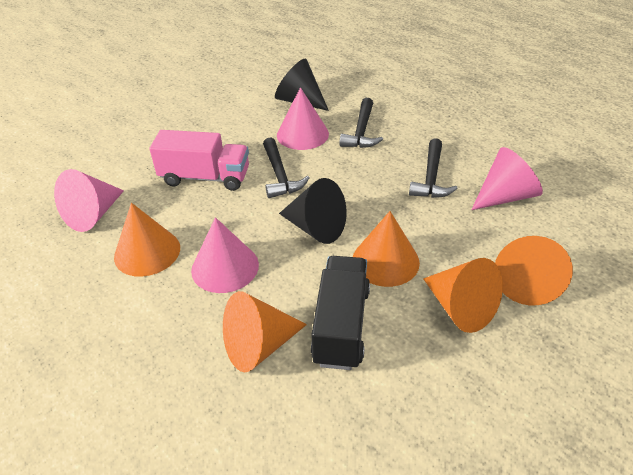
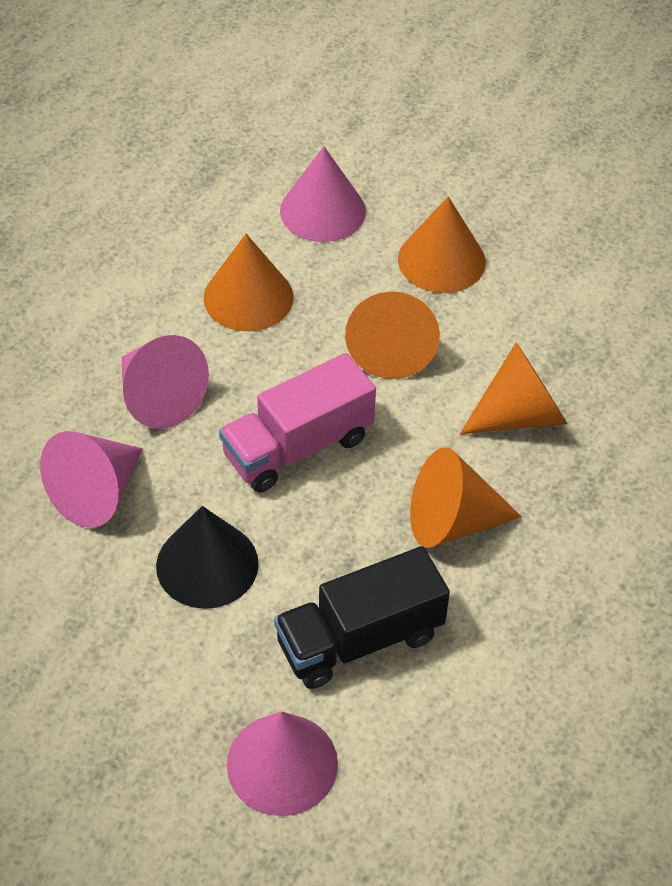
black cone: 2 -> 1
black hammer: 3 -> 0

